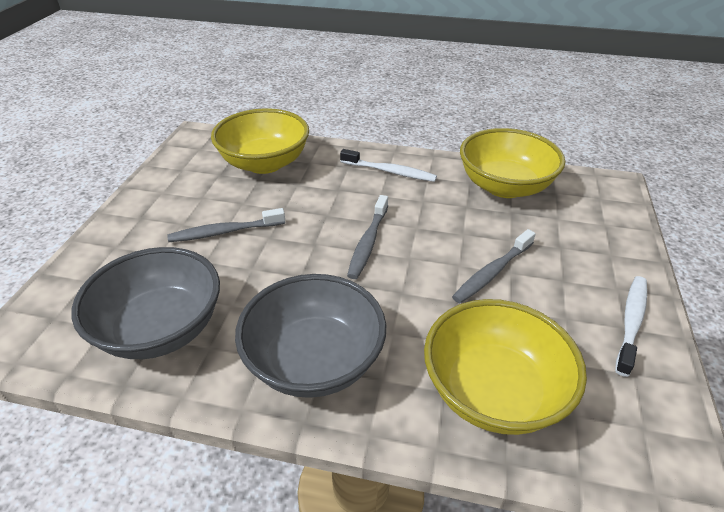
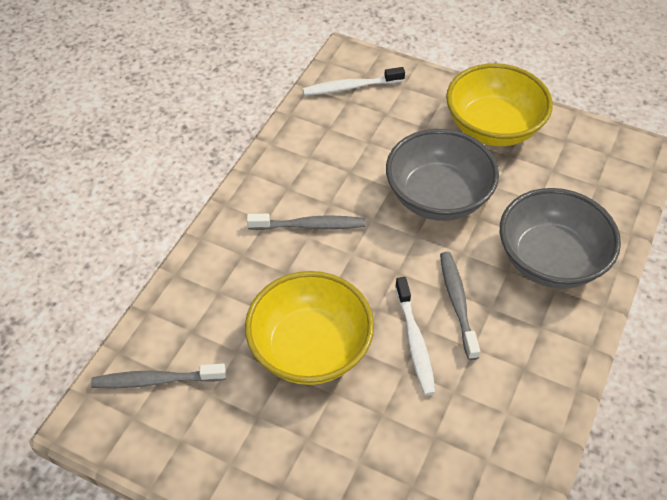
yellow bowl: 3 -> 2

